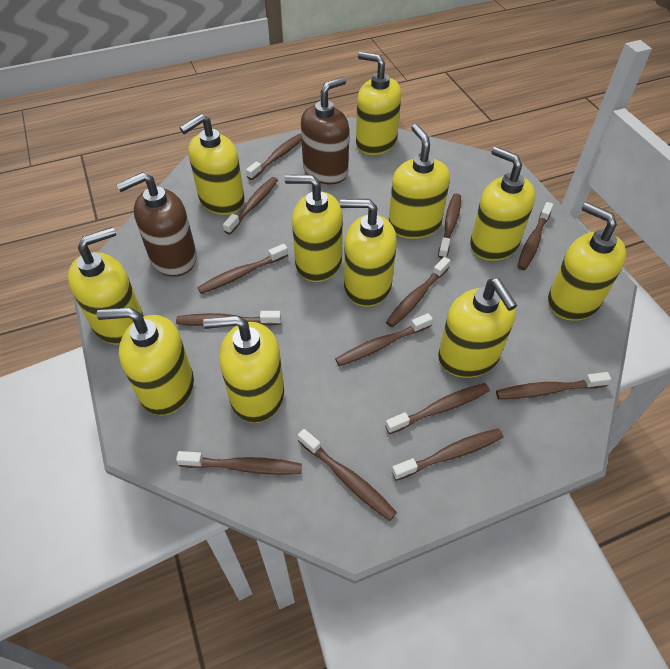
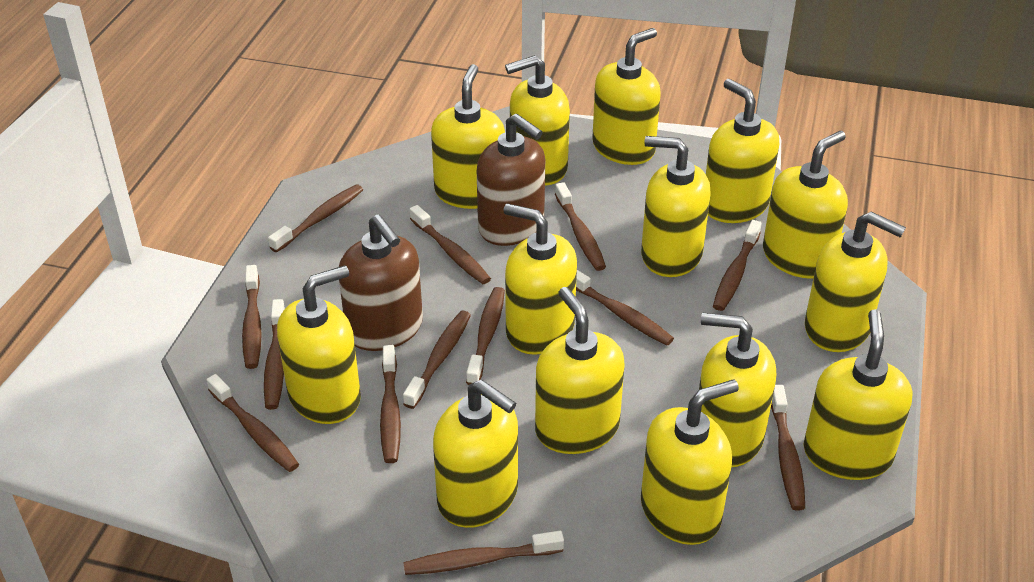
yellow soap dispenser: 11 -> 14

